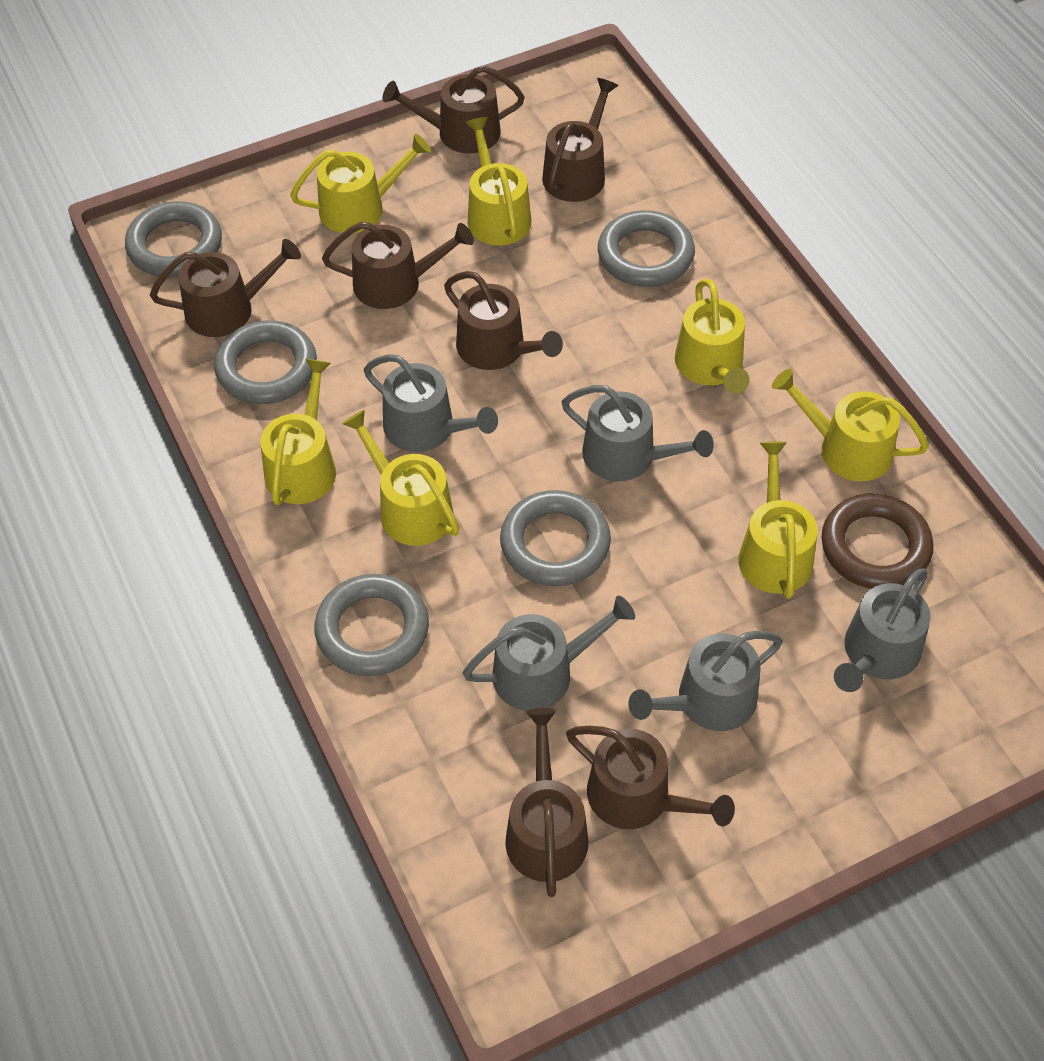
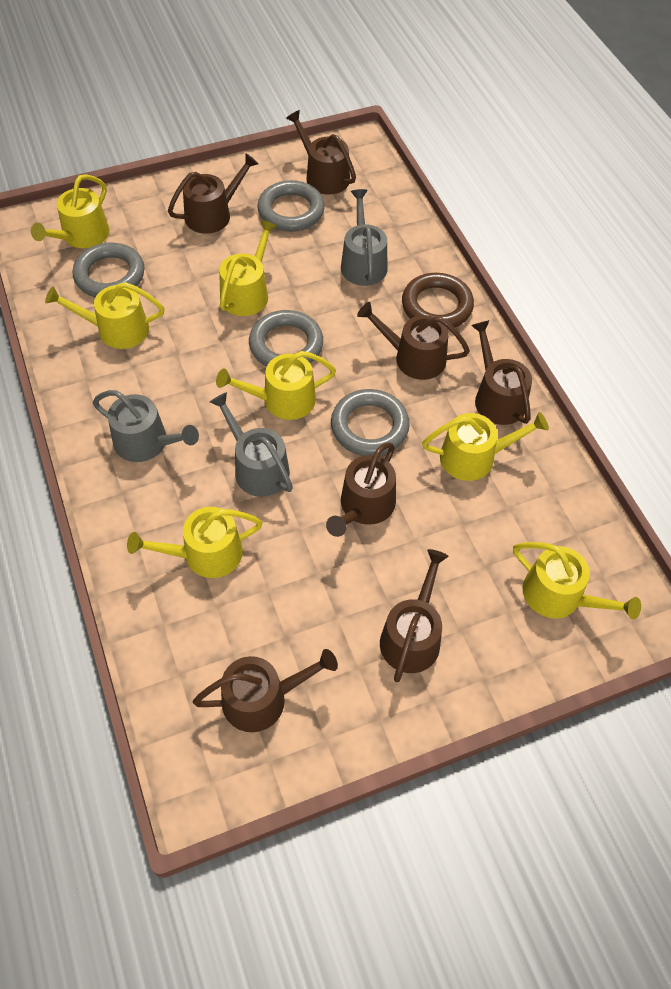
grey ring: 5 -> 4
grey watering can: 5 -> 3

